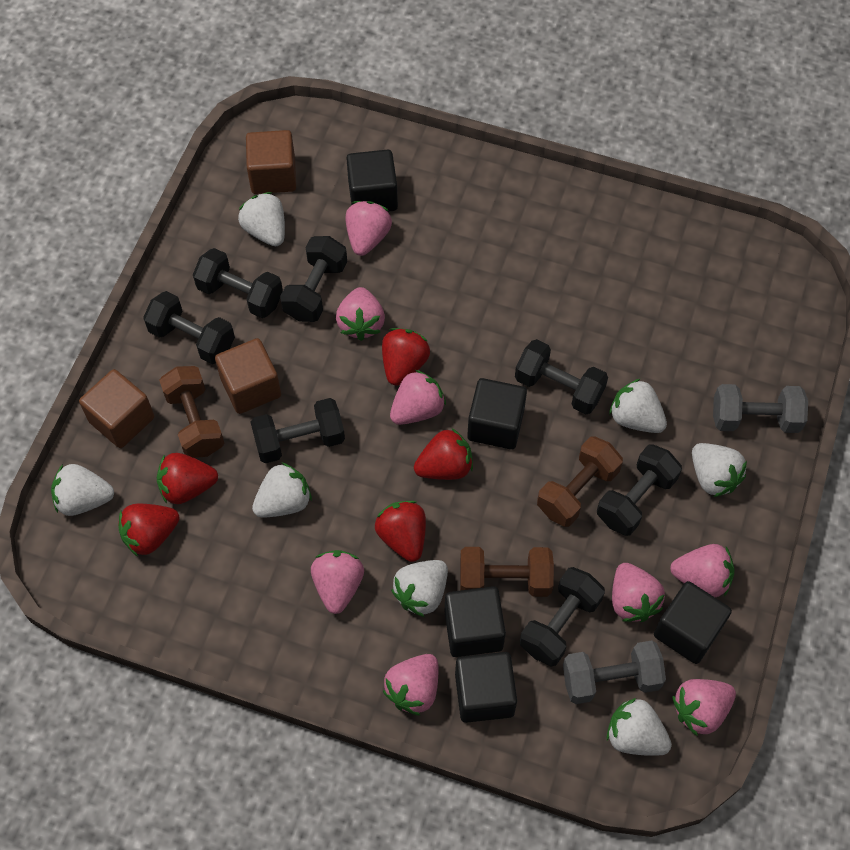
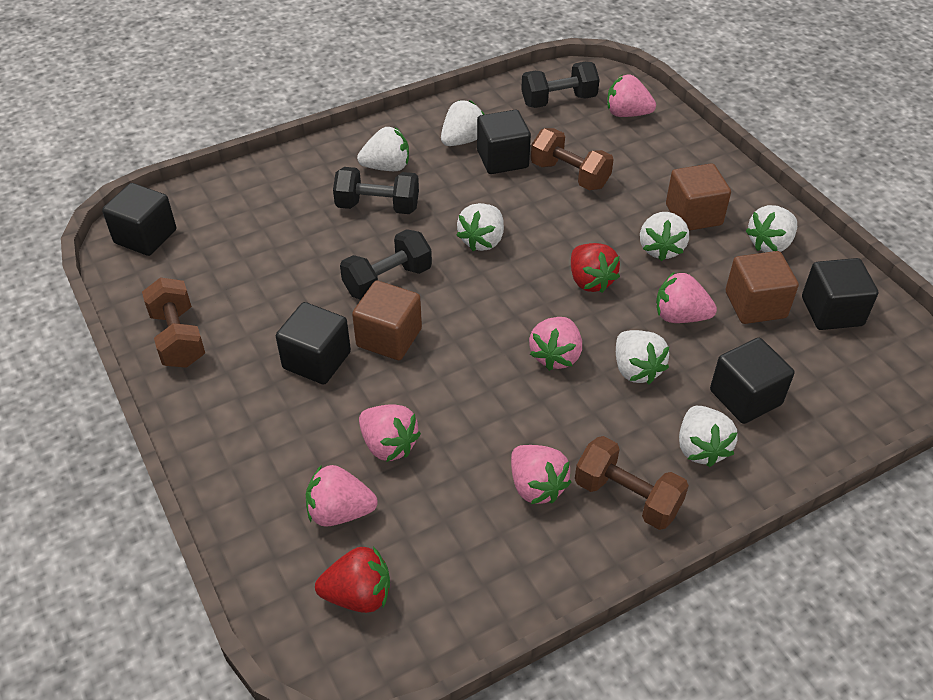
black dumbbell: 7 -> 3
grey dumbbell: 2 -> 0
pink strawberry: 8 -> 6
red strawberry: 5 -> 2

